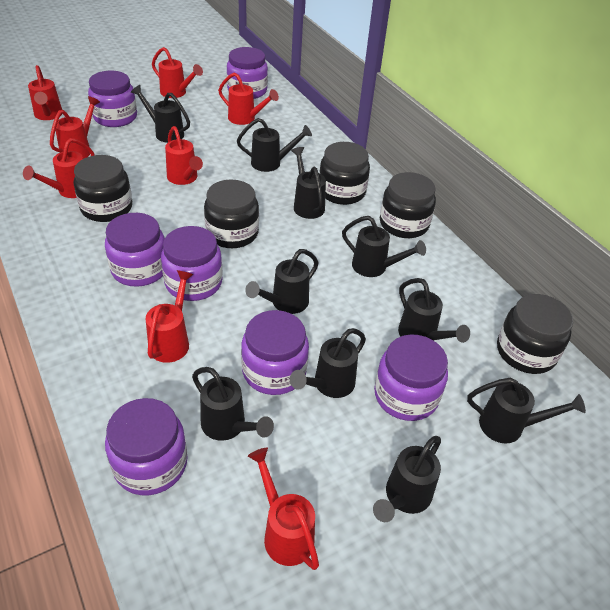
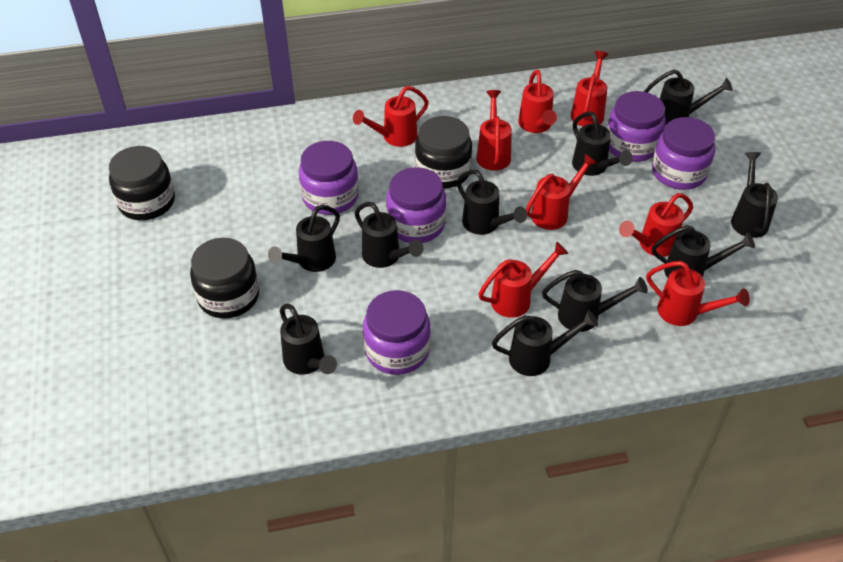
black jar: 5 -> 3
purple jar: 7 -> 5

